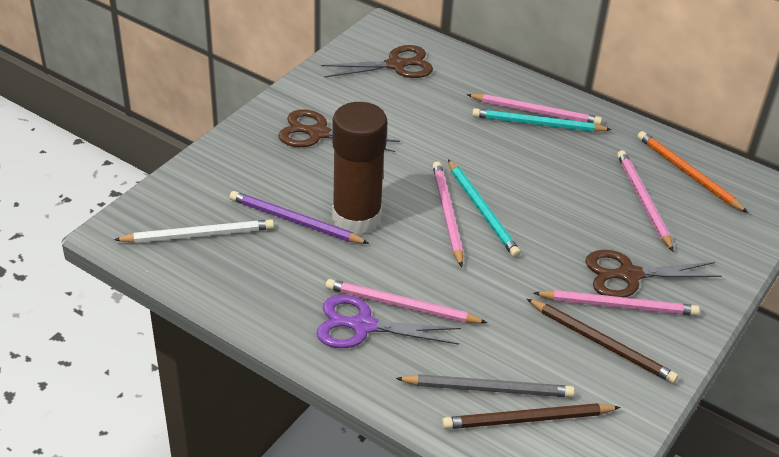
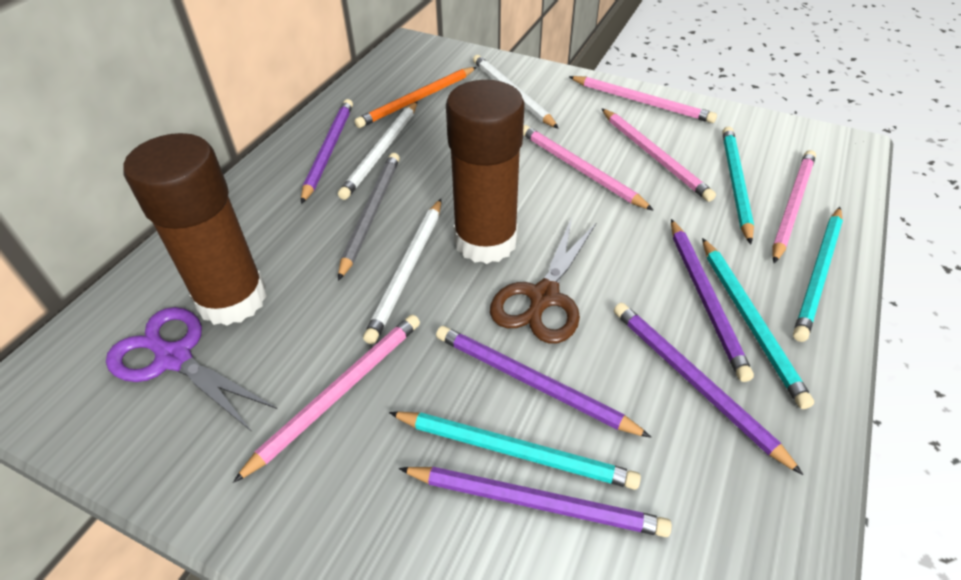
brown glue stick: 1 -> 2
brown pencil: 2 -> 0
brown scissors: 3 -> 1
purple pencil: 1 -> 5
turquoise pencil: 2 -> 4
white pencil: 1 -> 3

